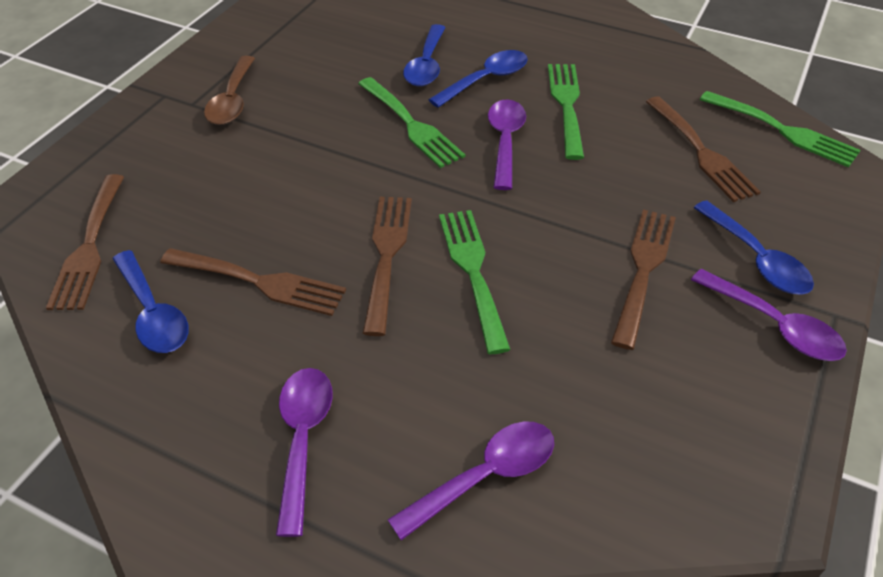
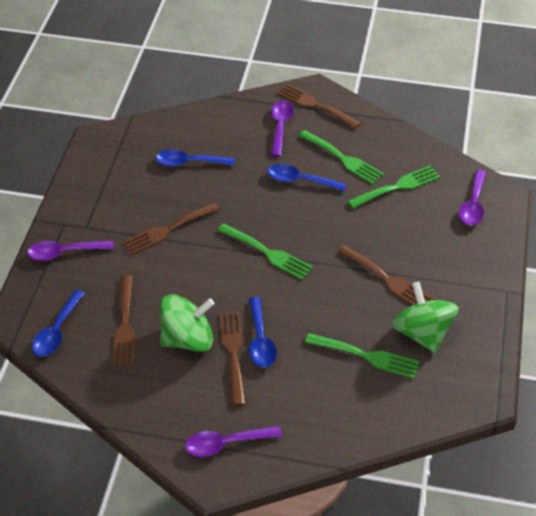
brown spoon: 1 -> 0
green spinning top: 0 -> 2

